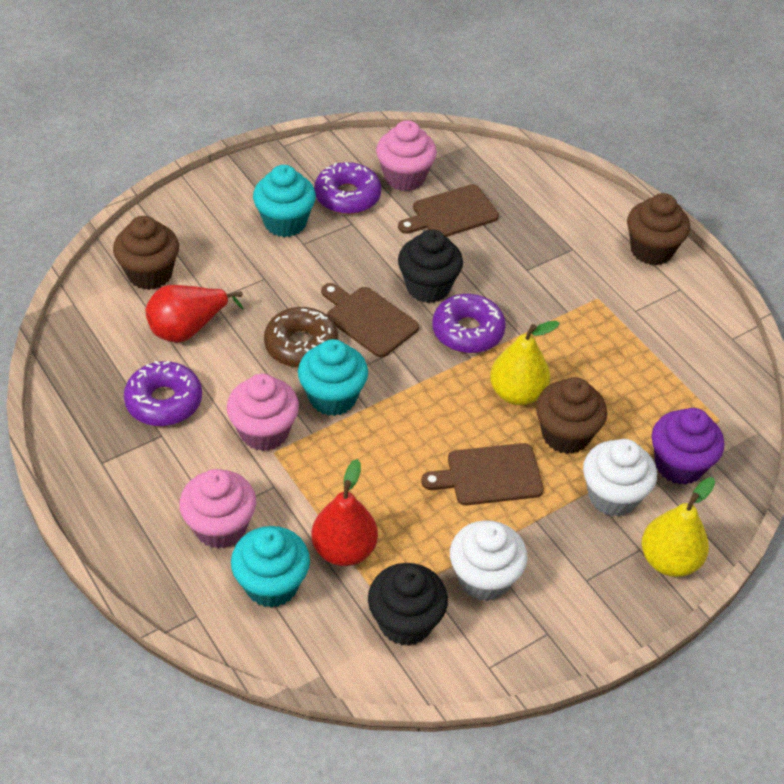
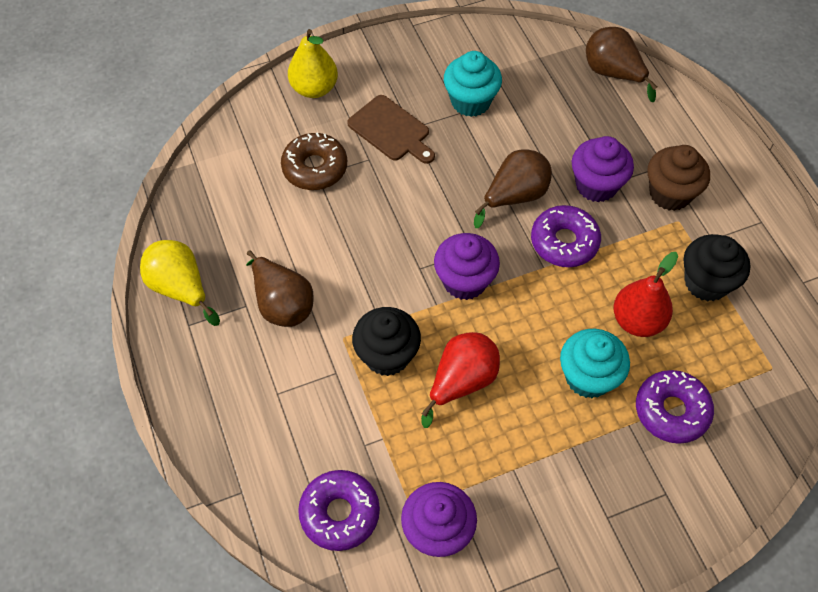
brown cupcake: 3 -> 1
brown cutting board: 3 -> 1
brown pear: 0 -> 3
pink cupcake: 3 -> 0
purple cupcake: 1 -> 3
turquoise cupcake: 3 -> 2
white cupcake: 2 -> 0

